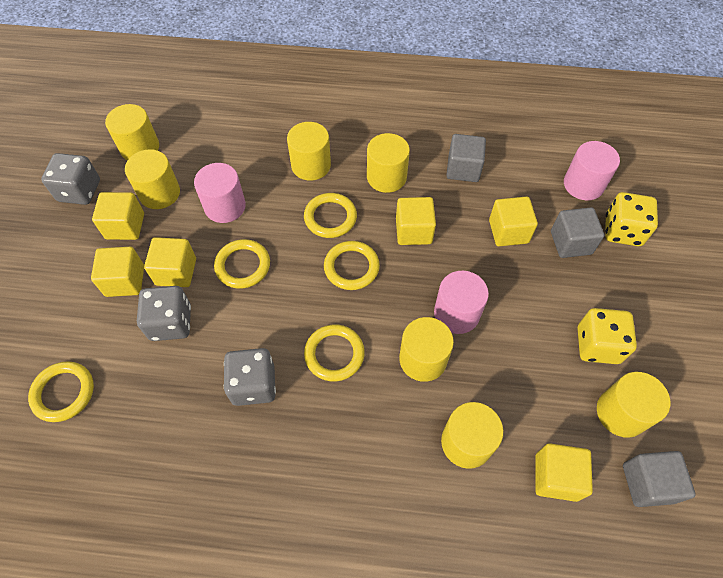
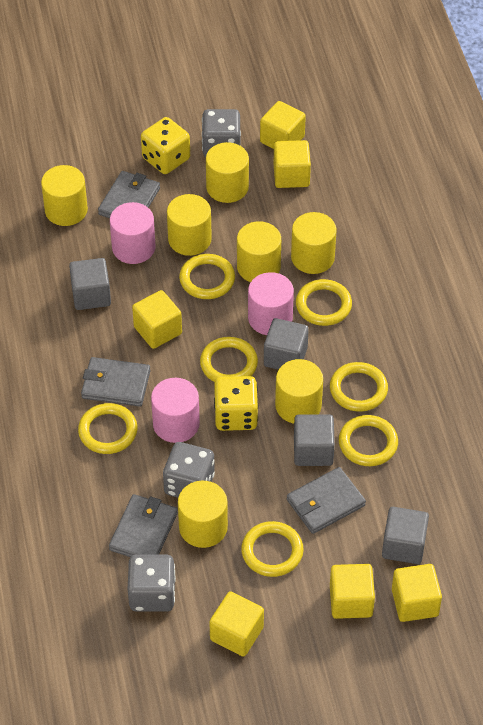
grey cube: 3 -> 4
grey wallet: 0 -> 4
yellow ring: 5 -> 7

